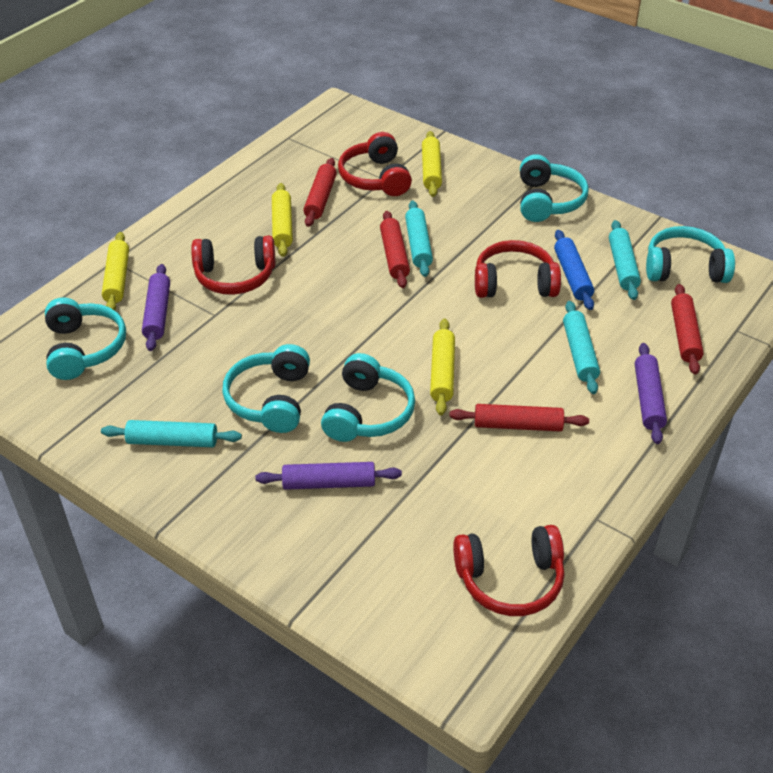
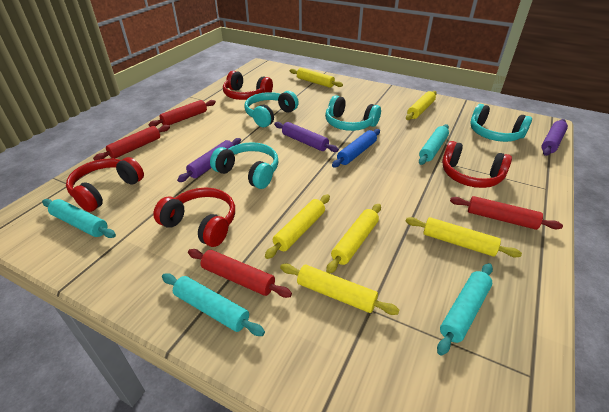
turquoise headphones: 5 -> 4
yellow rolling pin: 4 -> 6

